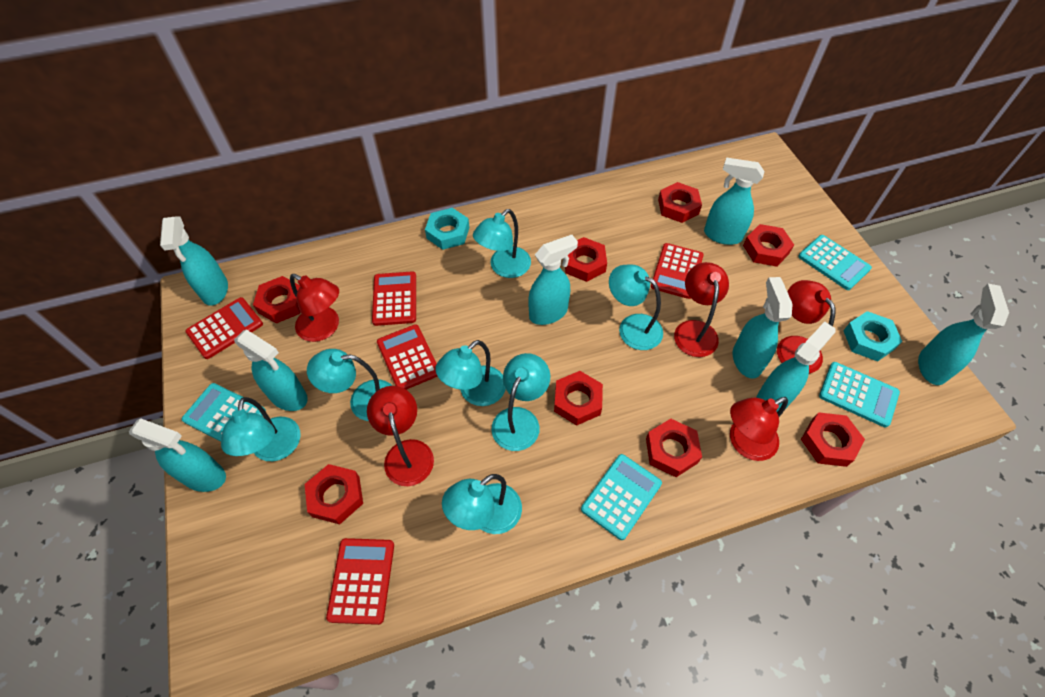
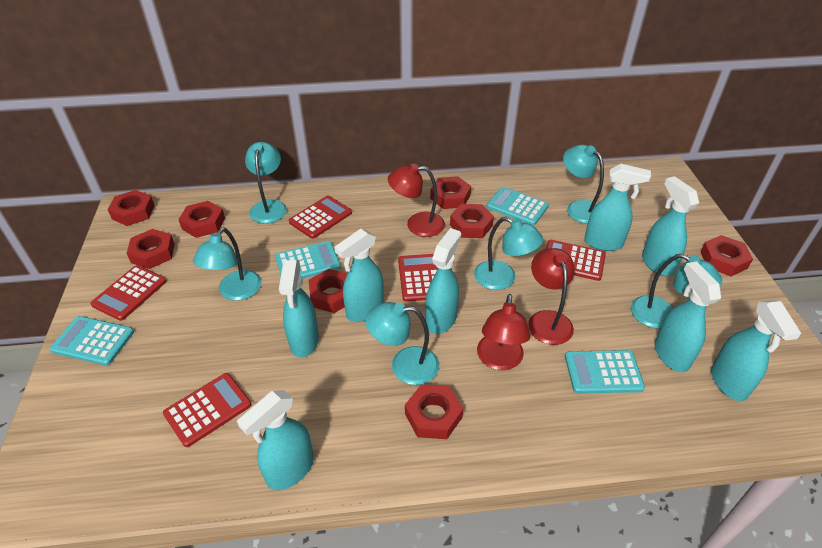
red lamp: 5 -> 3
turquoise lamp: 7 -> 6
turquoise nut: 2 -> 0

